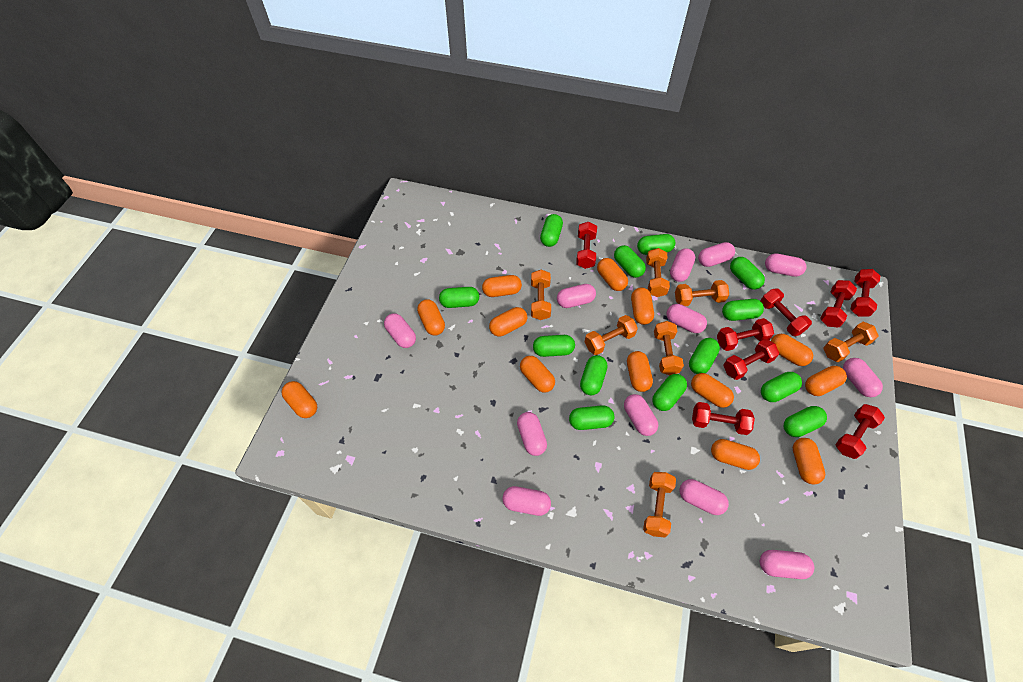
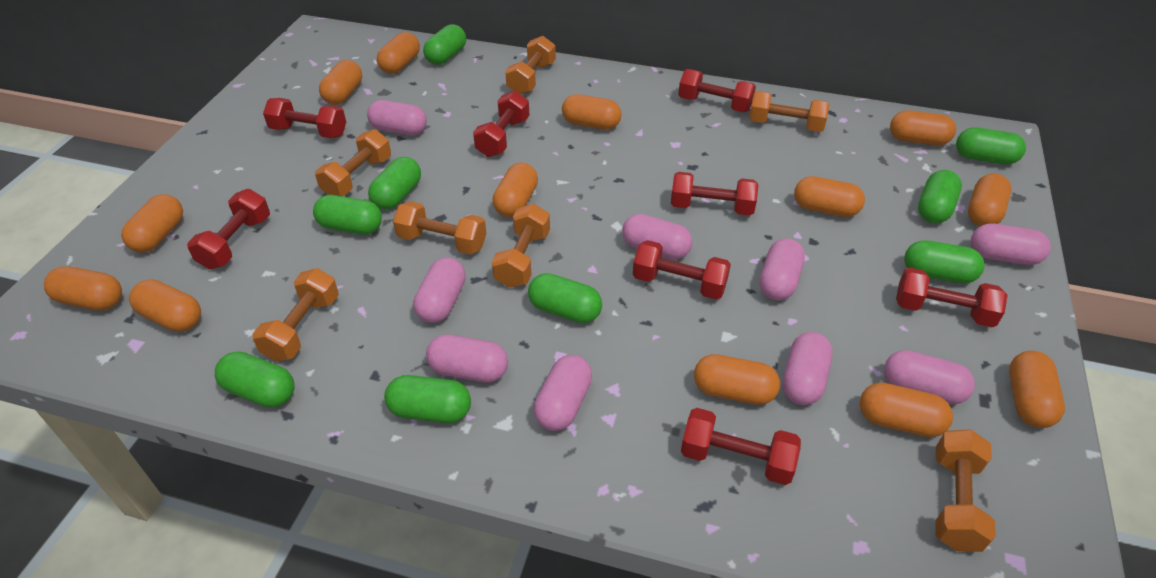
green capsule: 13 -> 9
pink capsule: 12 -> 9

